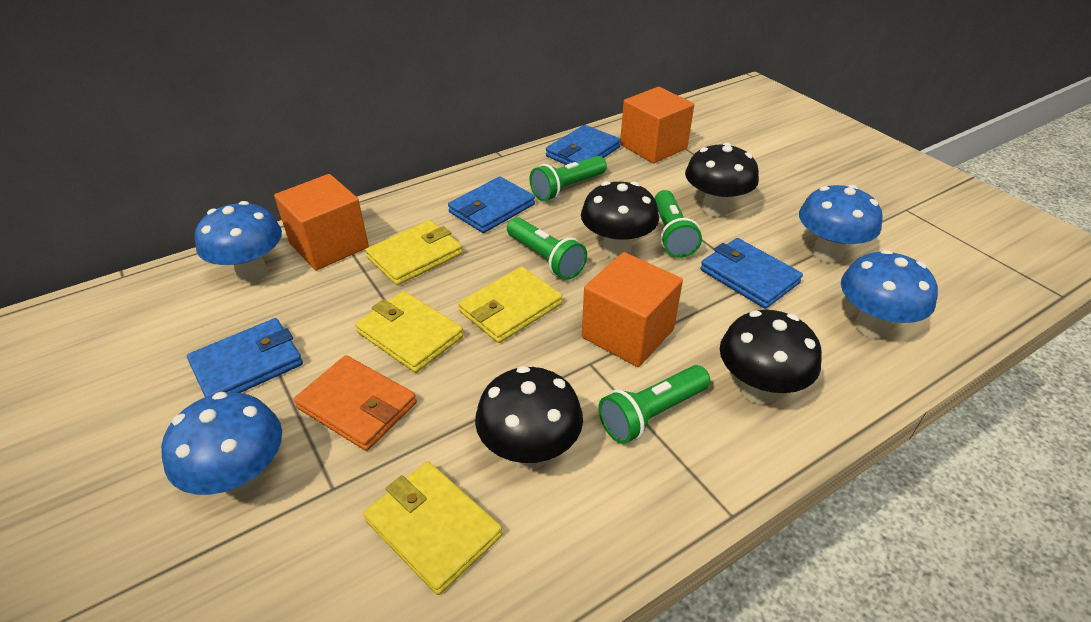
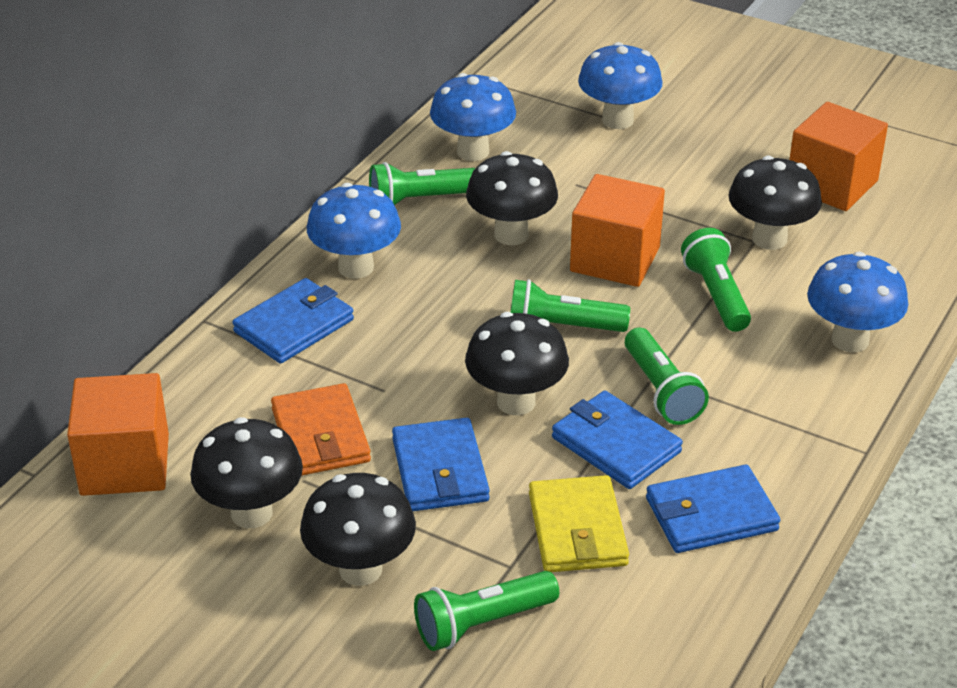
black mushroom: 4 -> 5
green flashlight: 4 -> 5
yellow wallet: 4 -> 1

